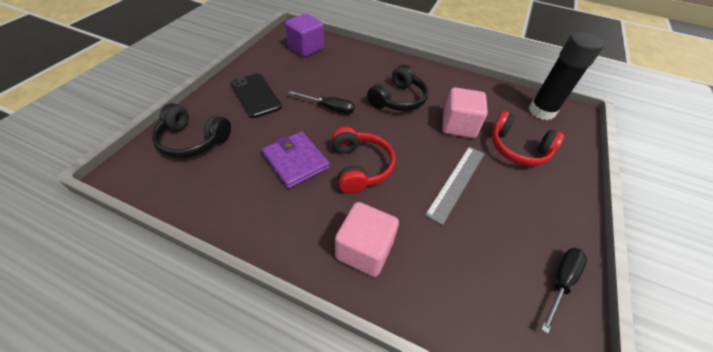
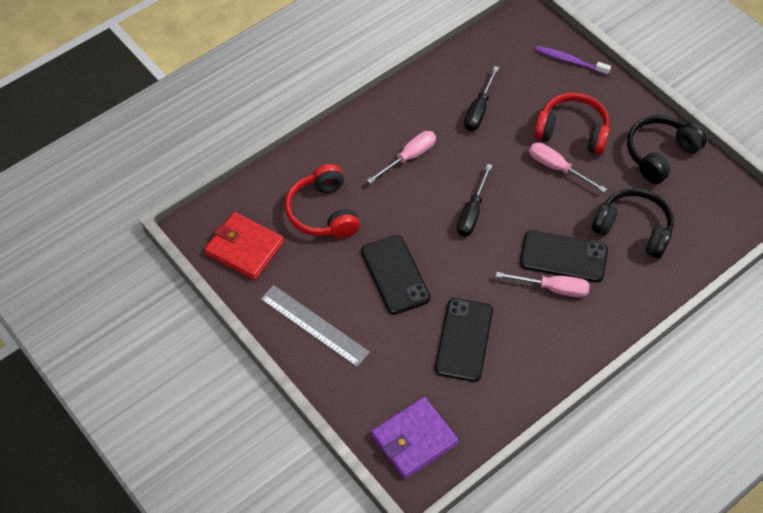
black glue stick: 1 -> 0
black phone: 1 -> 3
pink cube: 2 -> 0
pink screwdriver: 0 -> 3
purple cube: 1 -> 0
purple toothbrush: 0 -> 1
red wallet: 0 -> 1

